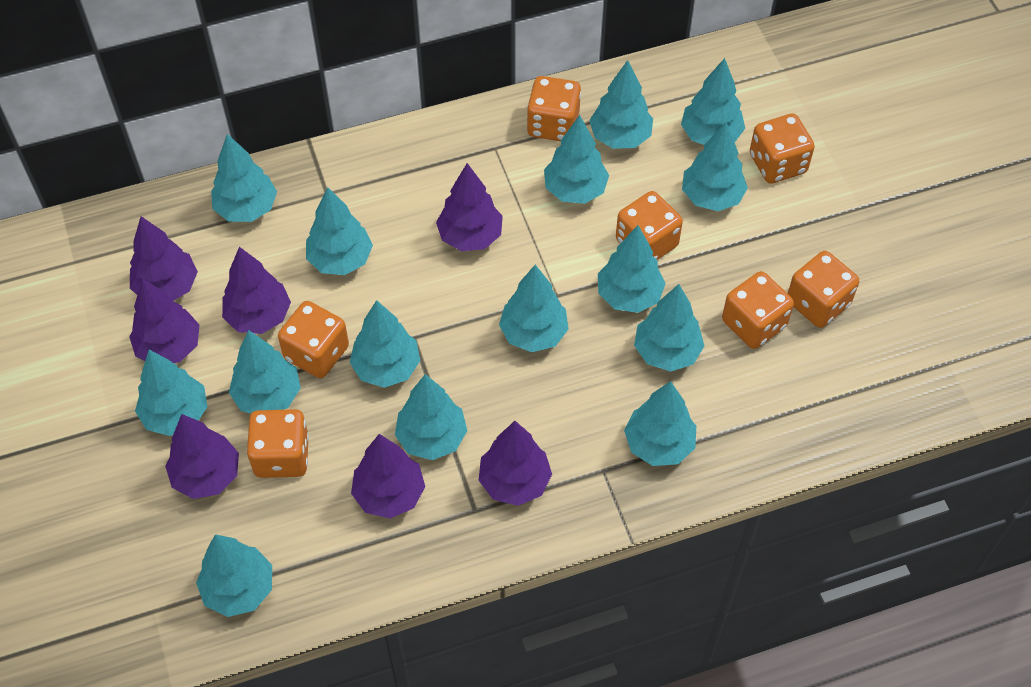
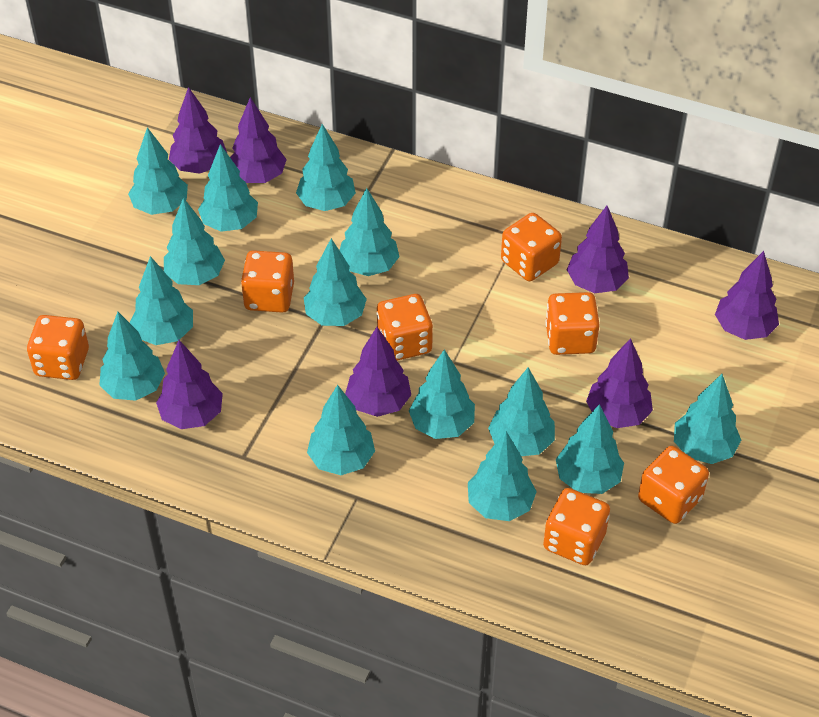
turquoise tree: 15 -> 14

